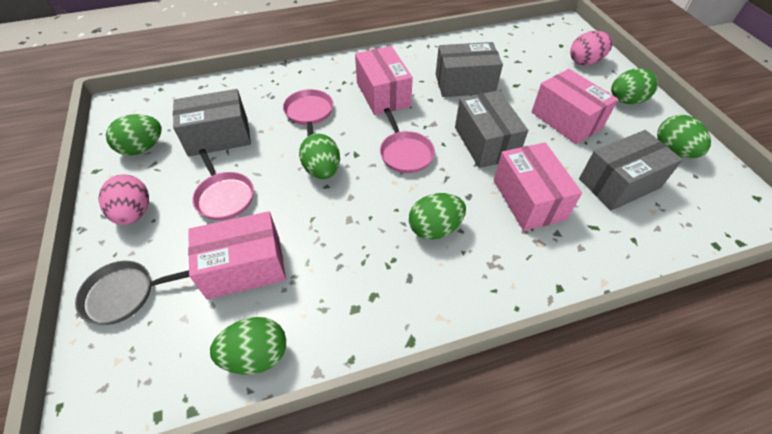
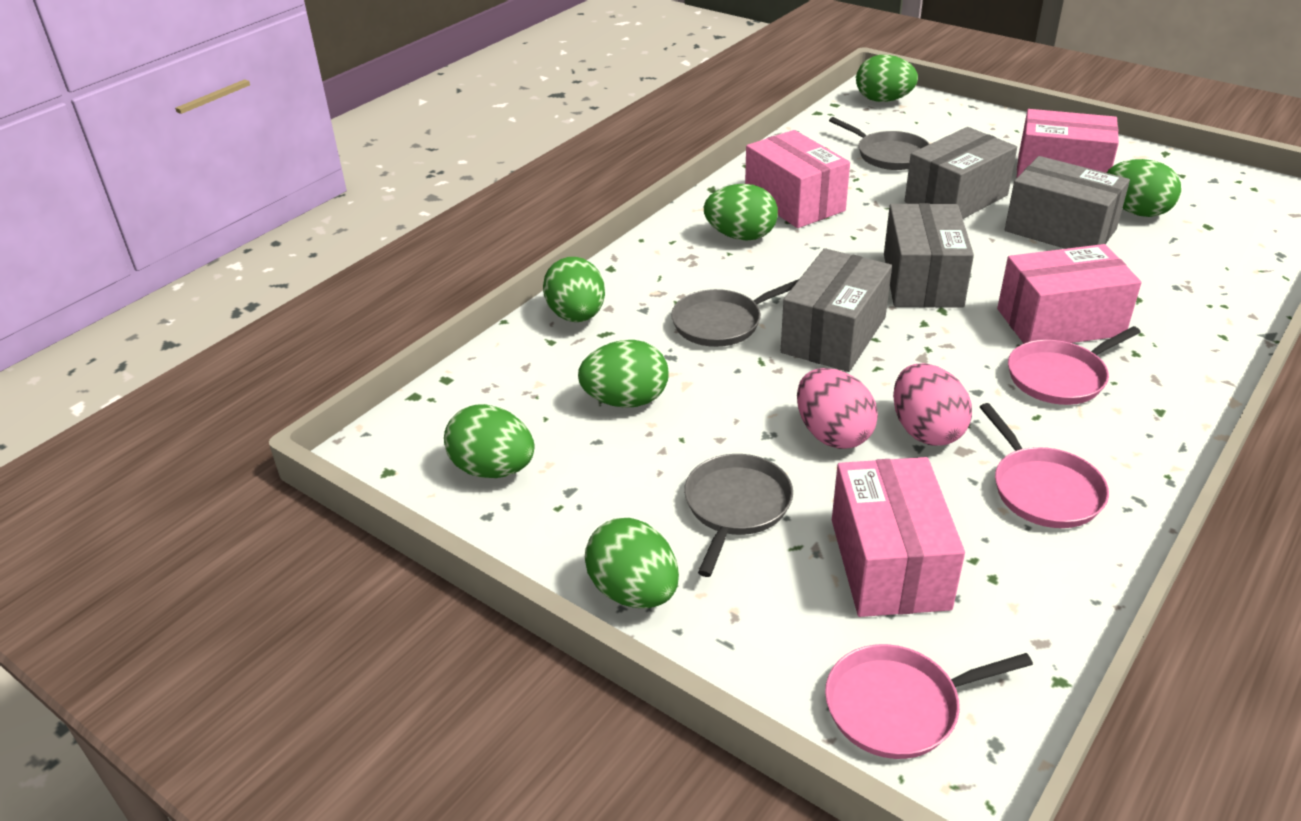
green egg: 6 -> 7
grey pan: 1 -> 3

